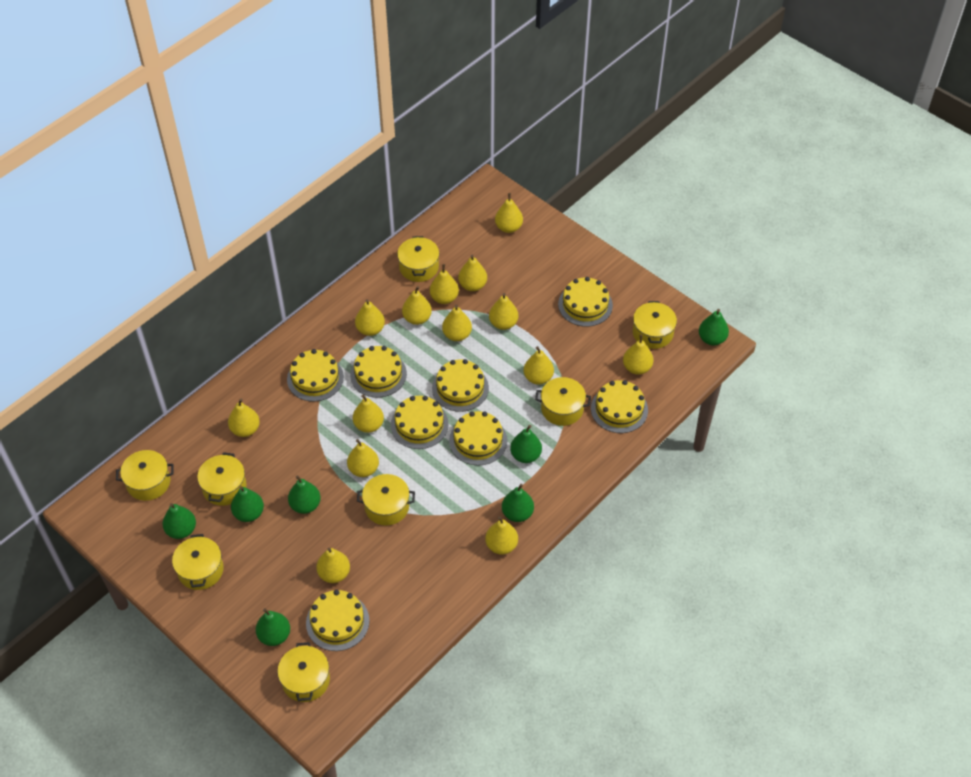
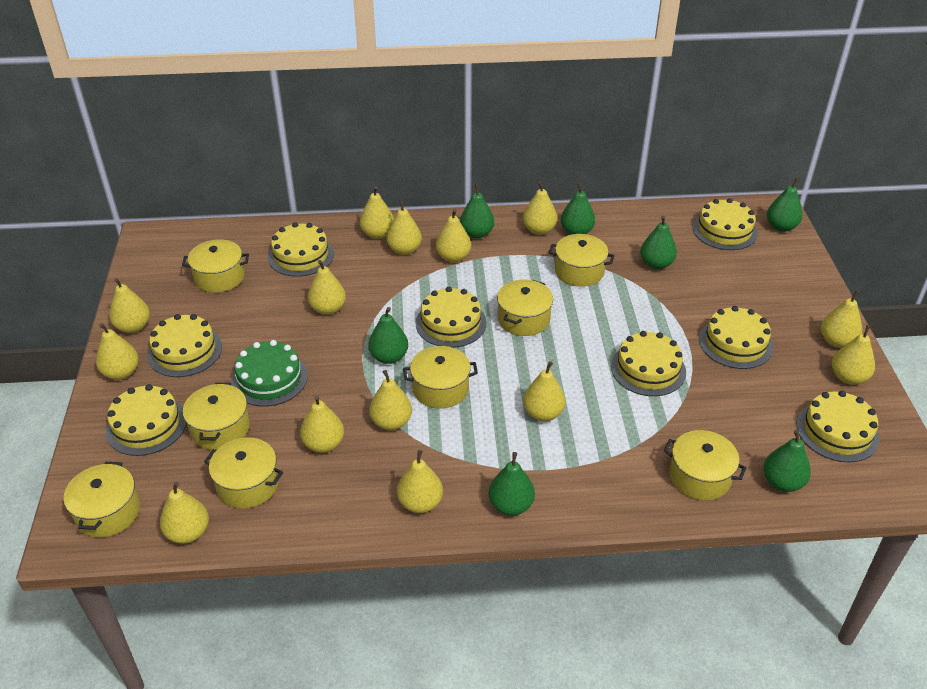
green cake: 0 -> 1

